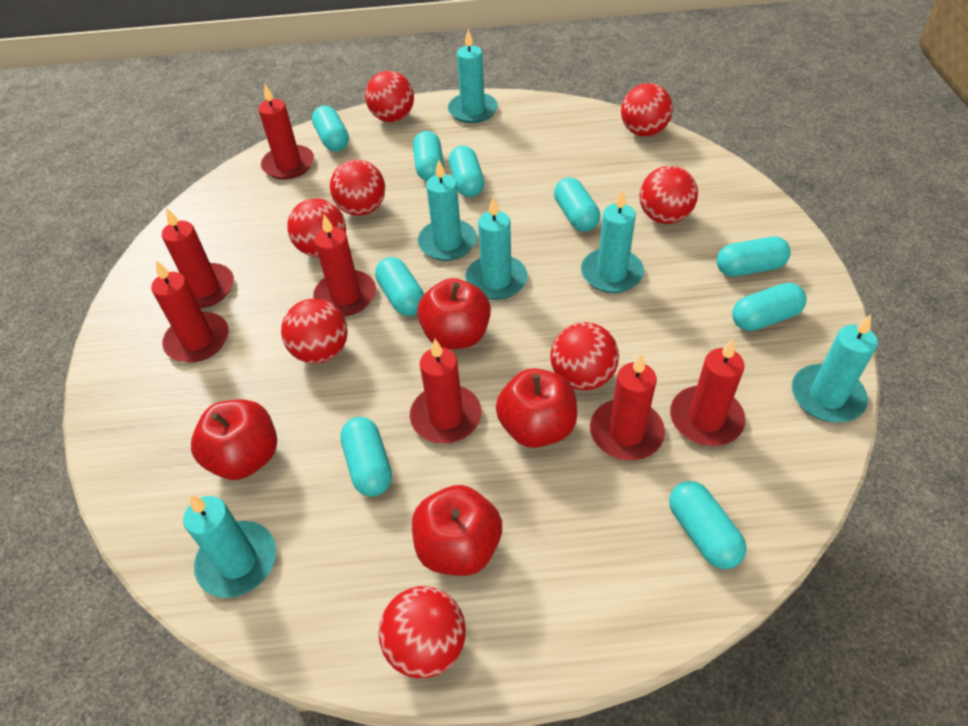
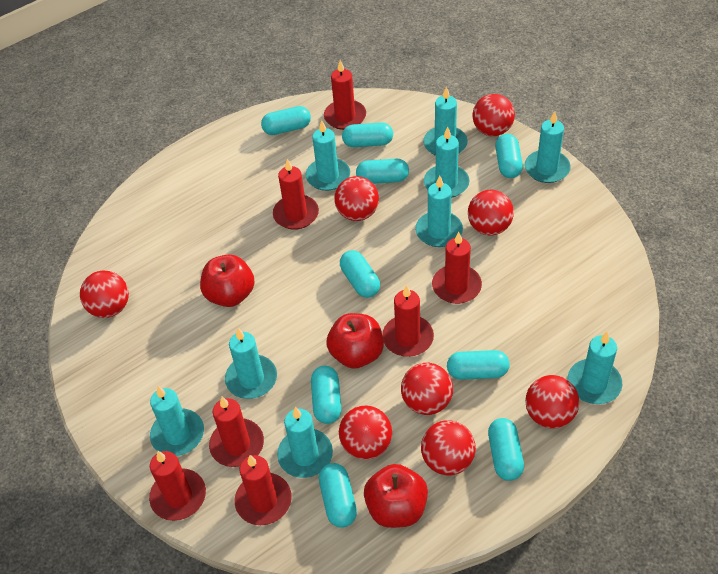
red apple: 4 -> 3
turquoise candle: 6 -> 9

